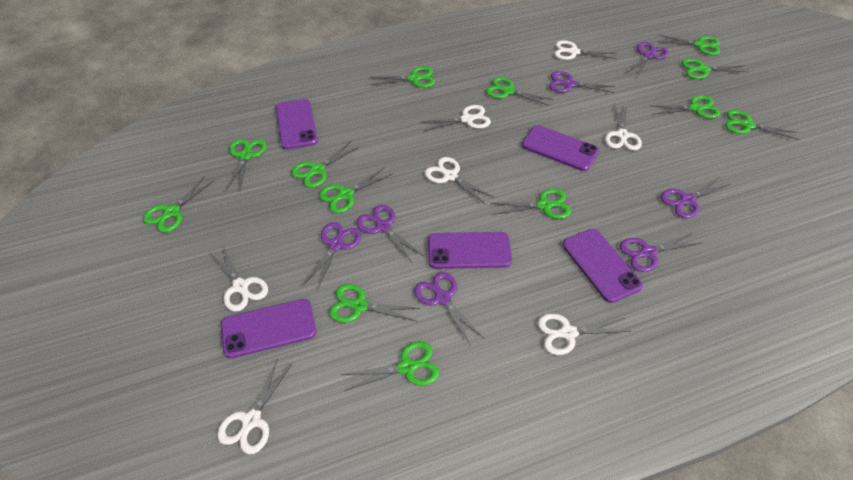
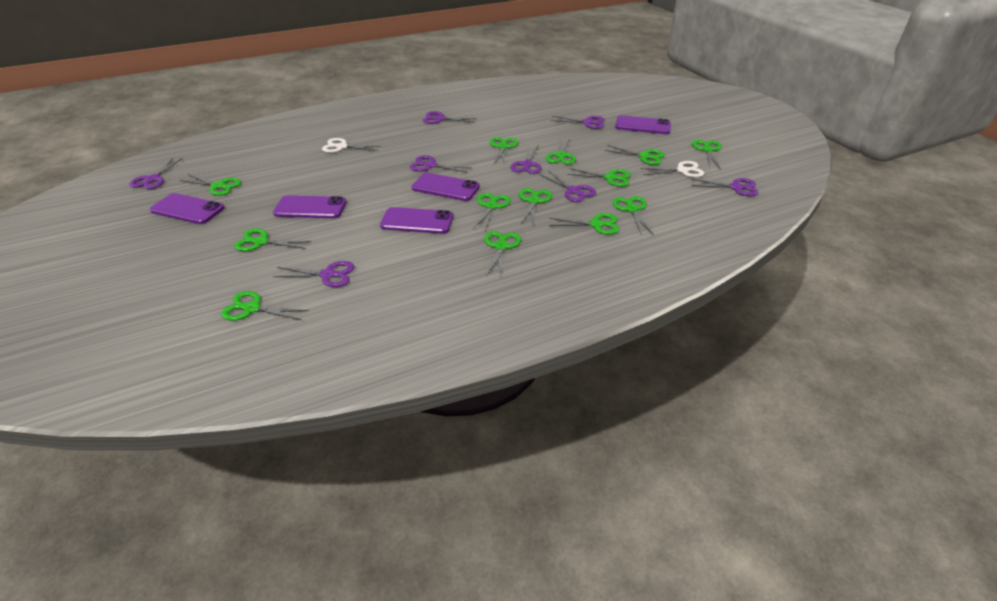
purple scissors: 7 -> 8
white scissors: 7 -> 2

